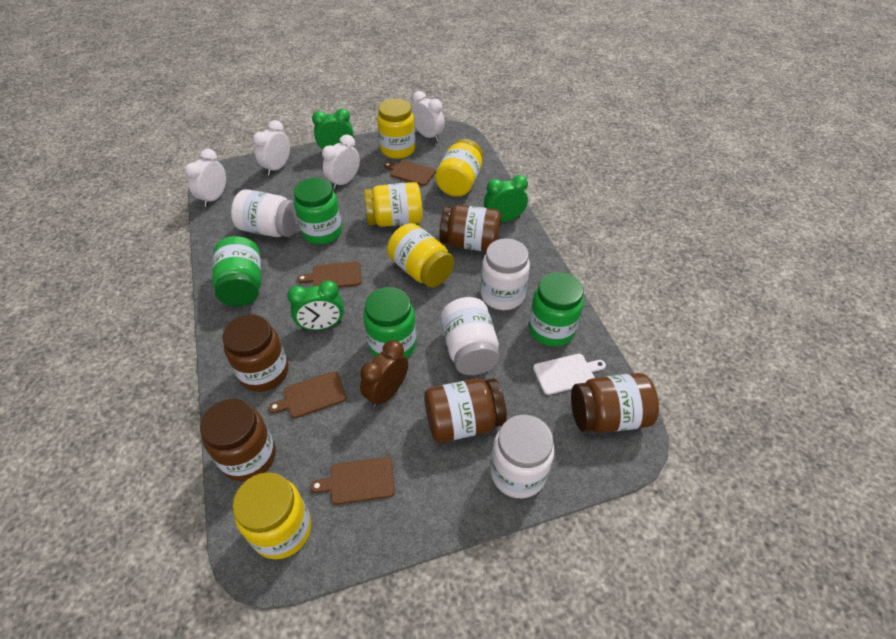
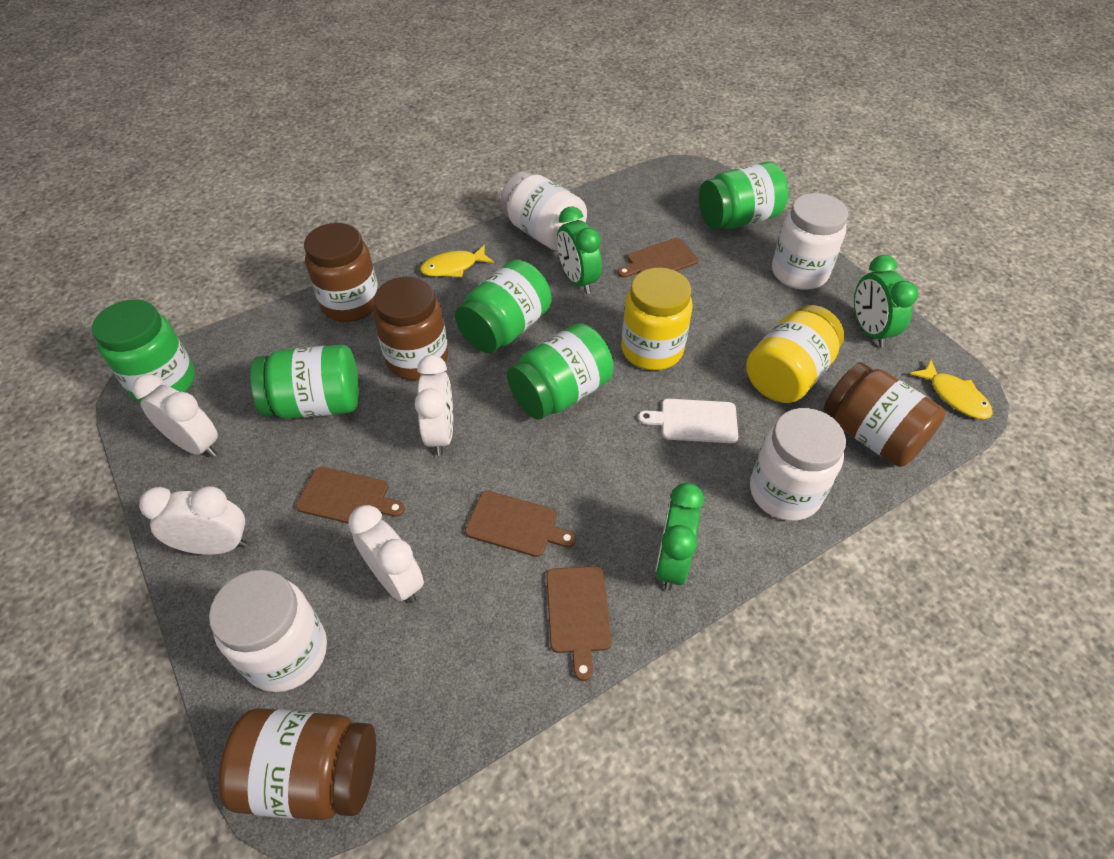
brown clock: 1 -> 0
brown jar: 5 -> 4
green jar: 4 -> 5
yellow fish: 0 -> 2
yellow jar: 5 -> 2

